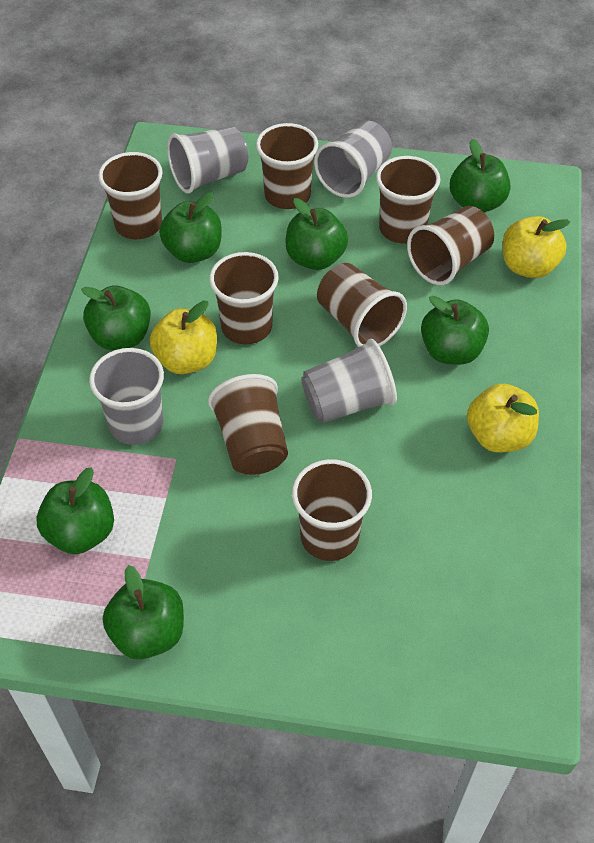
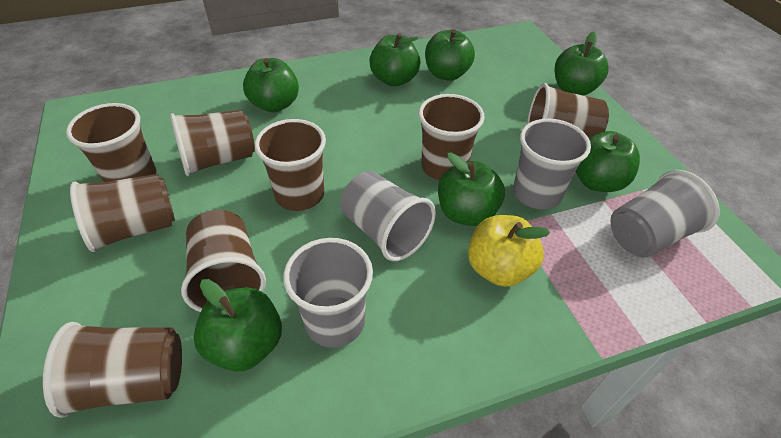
yellow apple: 3 -> 1

